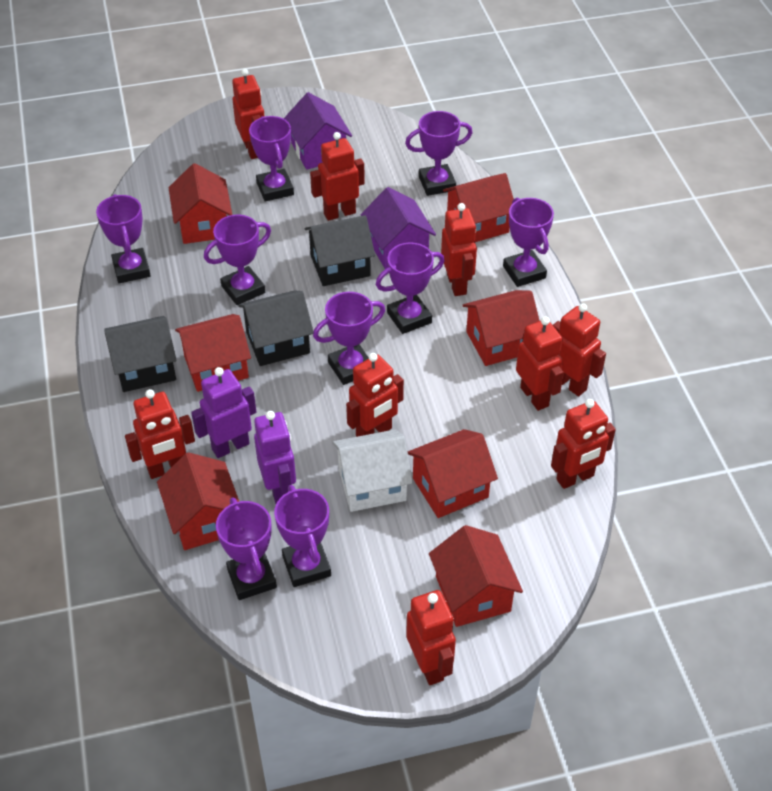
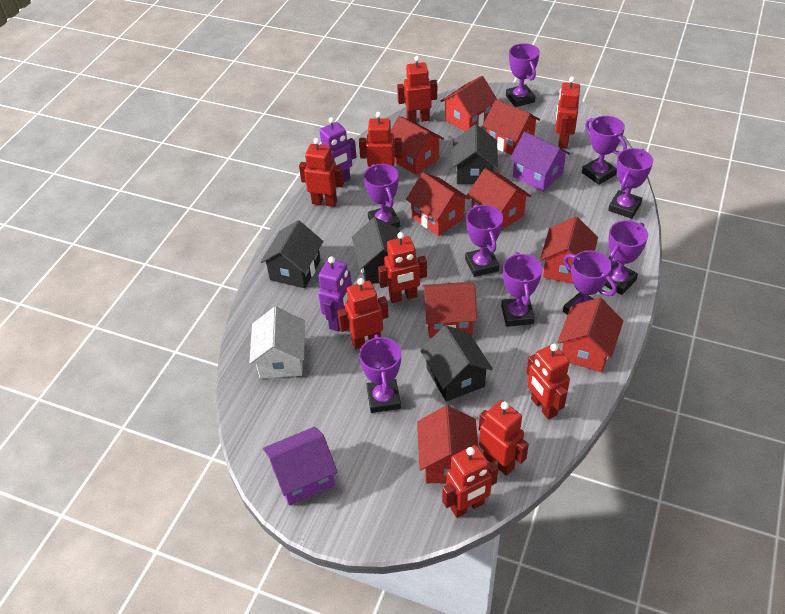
black house: 3 -> 4
red house: 7 -> 9

